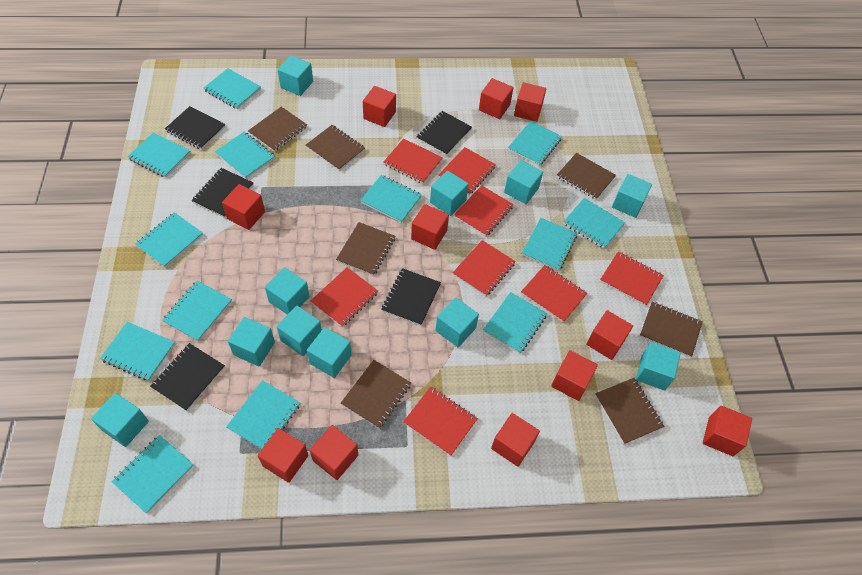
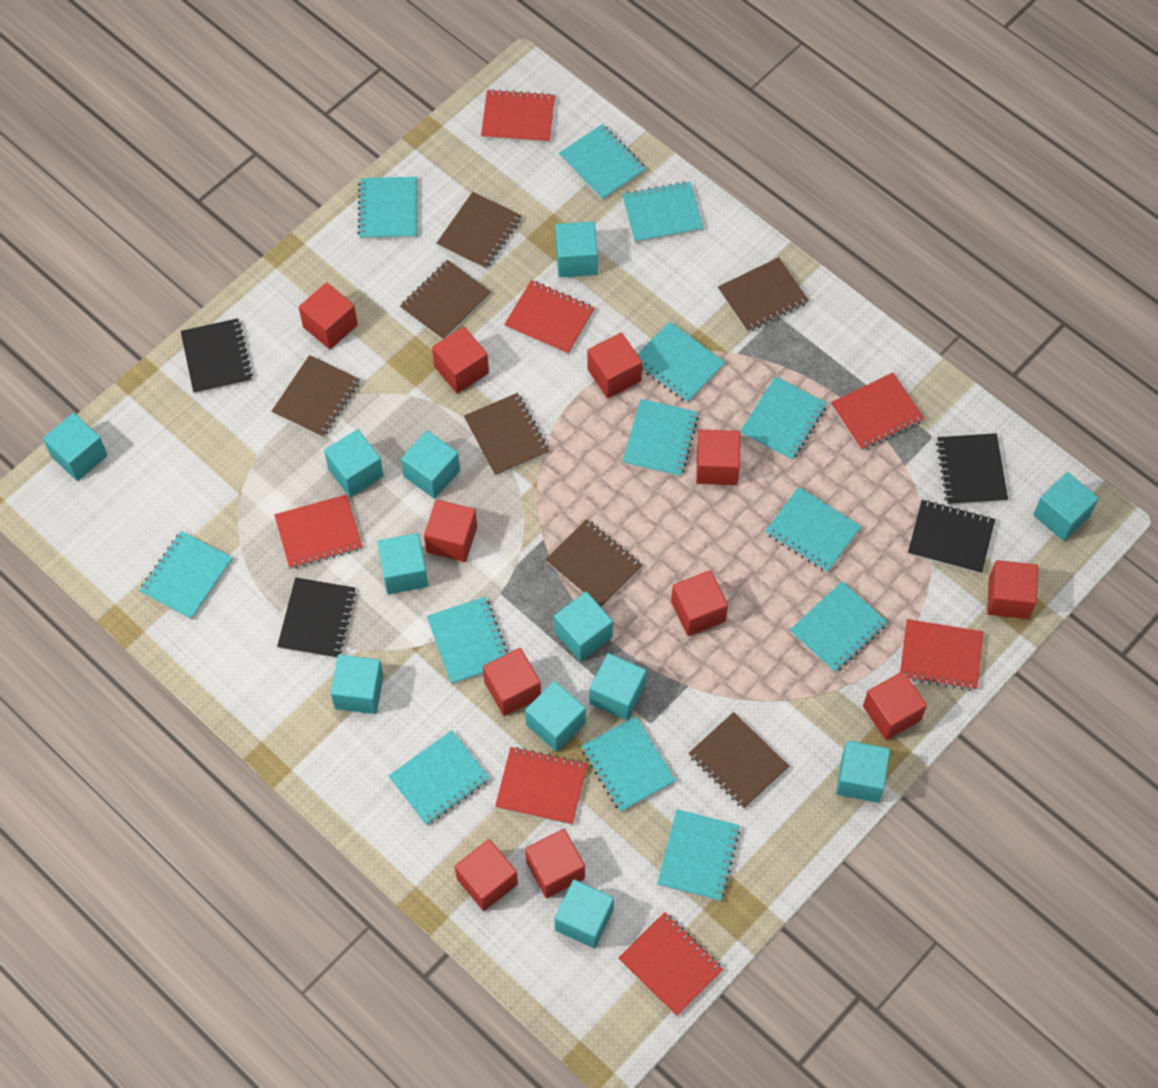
black notebook: 5 -> 4
red notebook: 8 -> 7
turquoise cube: 11 -> 12

